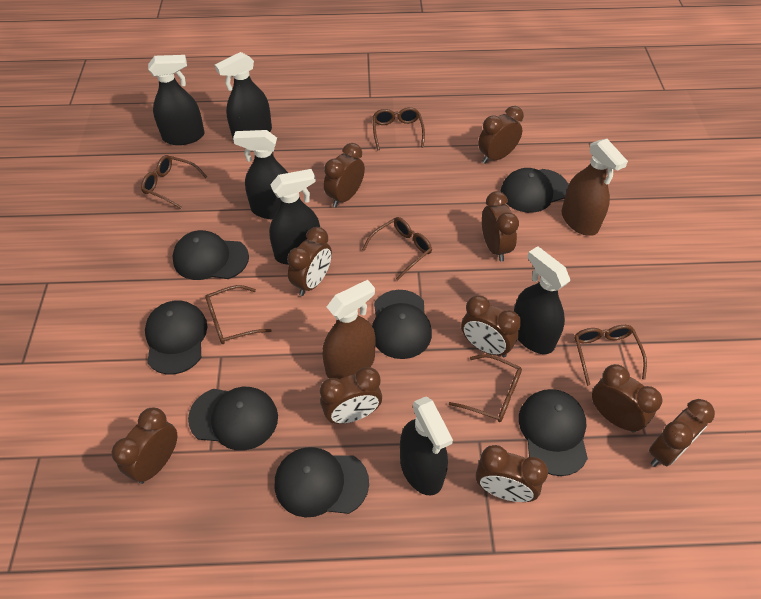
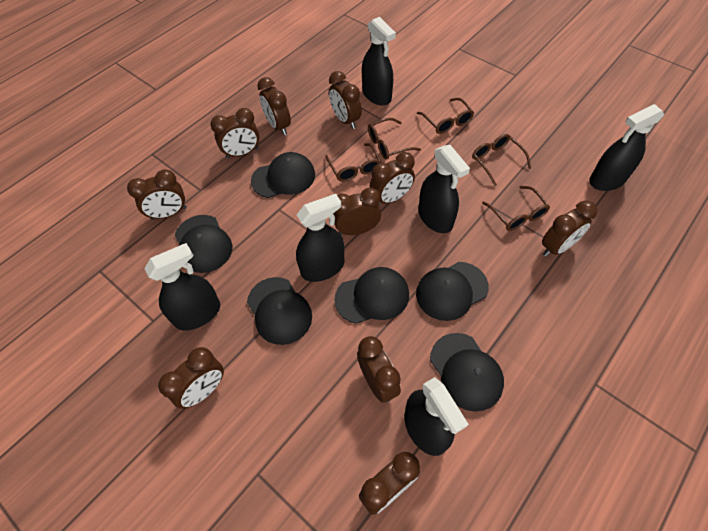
black cap: 7 -> 6
brown glasses: 6 -> 5
brown spray bottle: 2 -> 0

